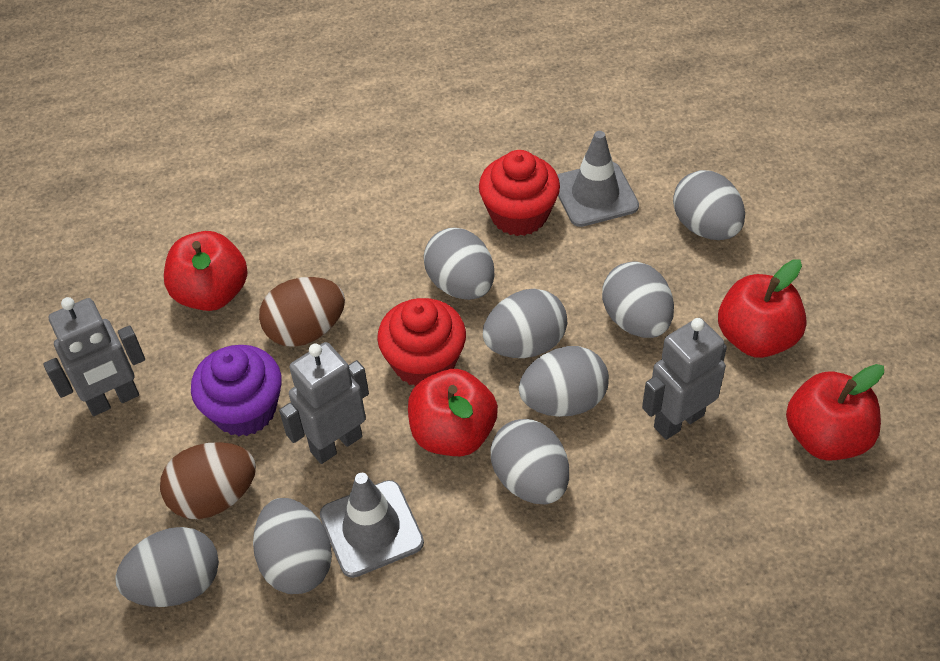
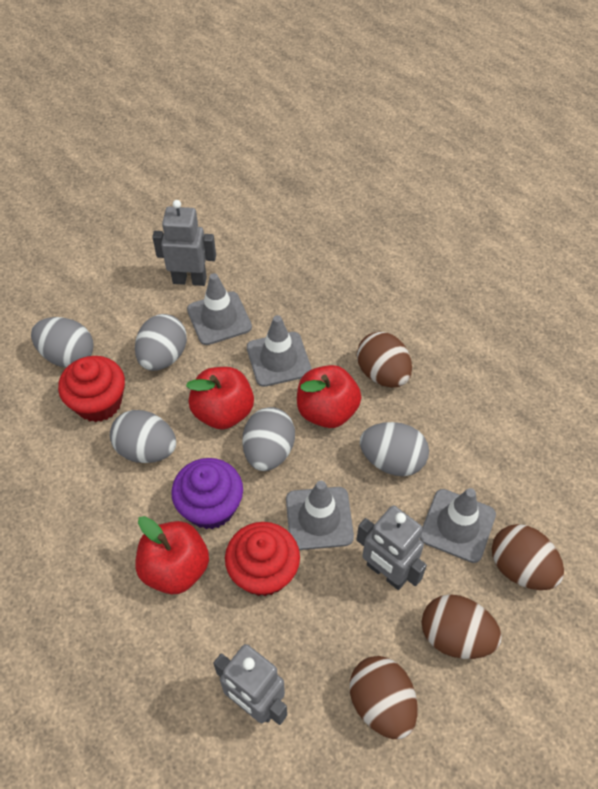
brown egg: 2 -> 4
grey egg: 8 -> 5
grey traffic cone: 2 -> 4
red apple: 4 -> 3

